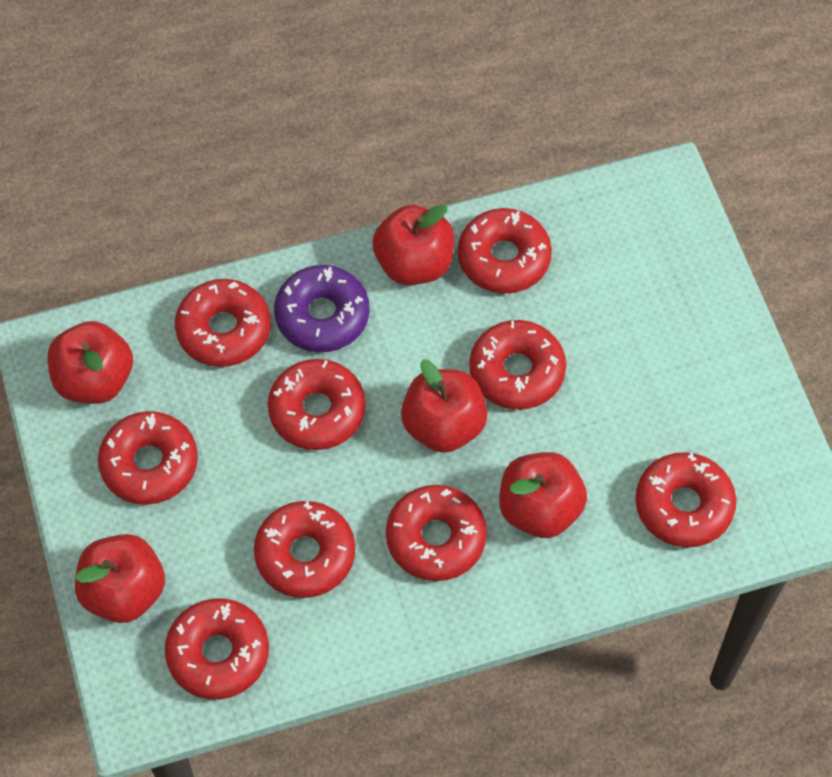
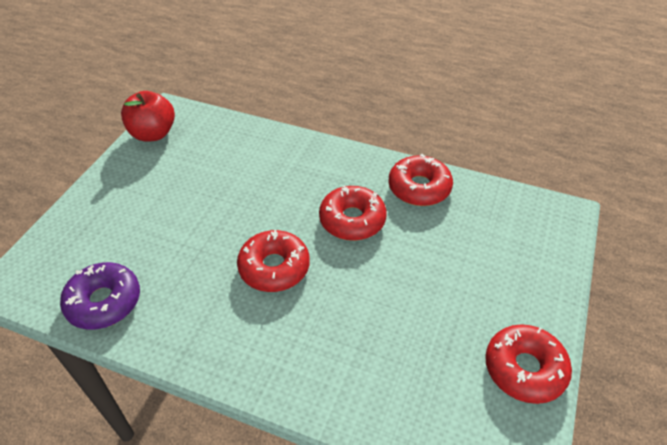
red apple: 5 -> 1
red donut: 9 -> 4

